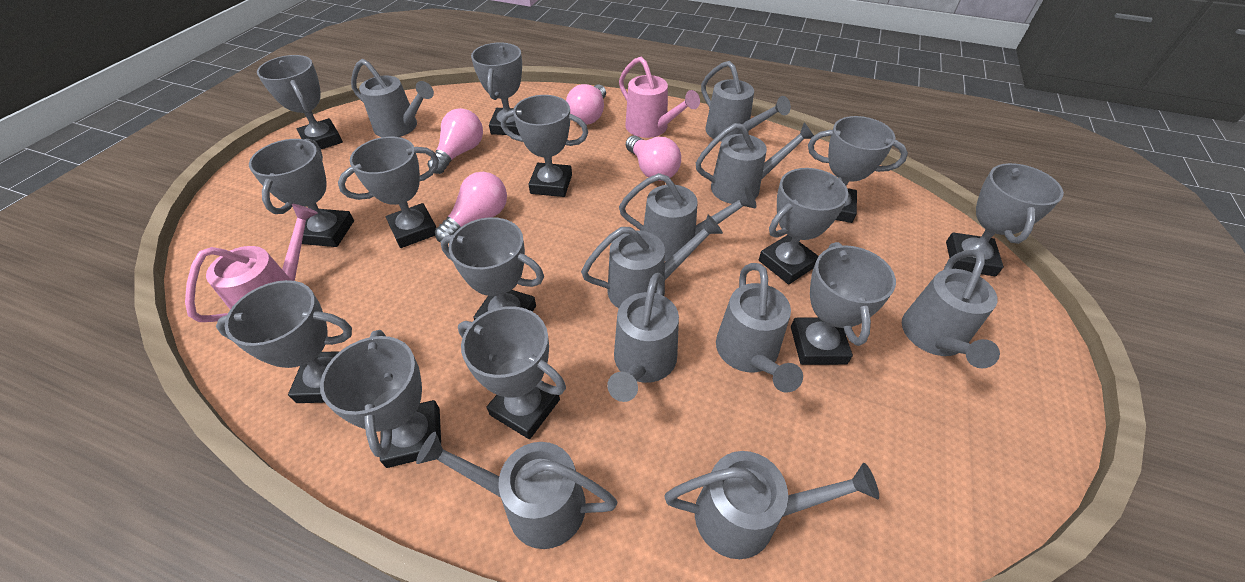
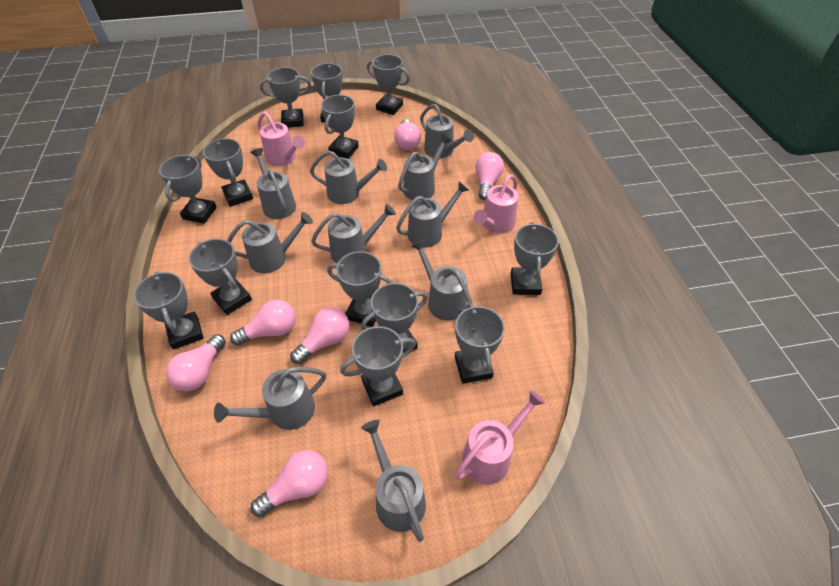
pink light bulb: 4 -> 6
pink watering can: 2 -> 3

